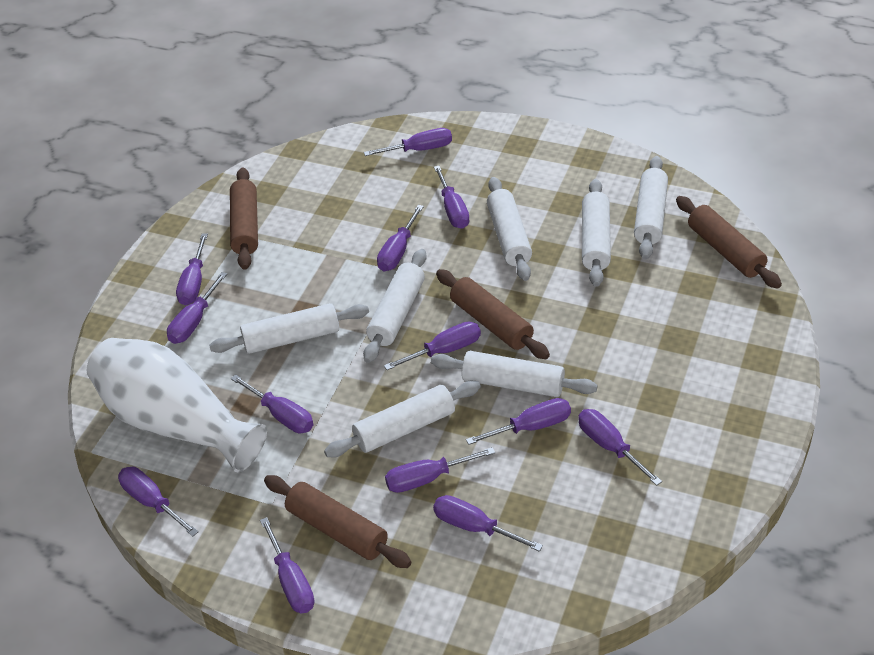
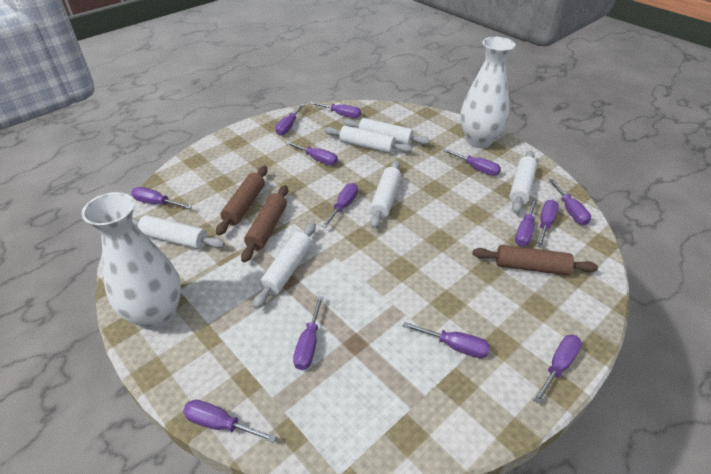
brown rolling pin: 4 -> 3
white rolling pin: 7 -> 6
white vase: 1 -> 2

